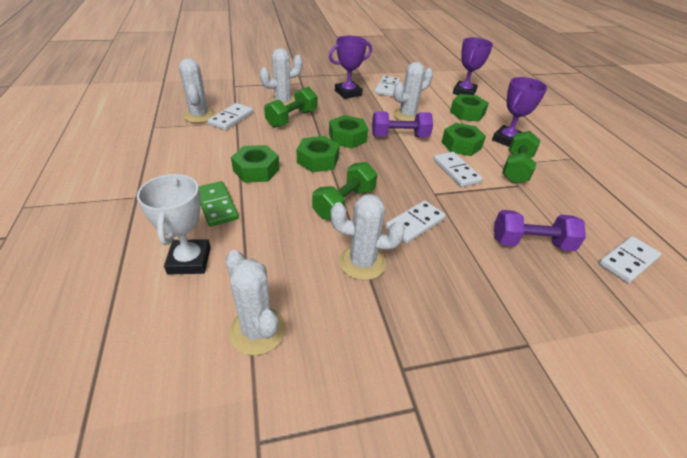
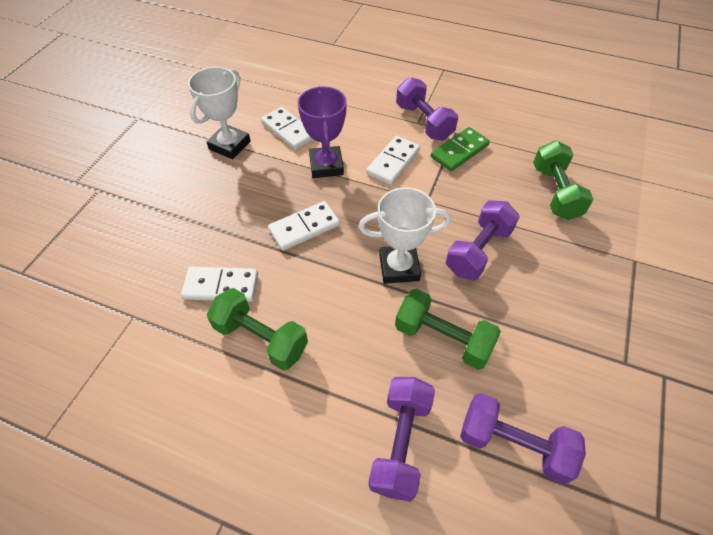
green nut: 5 -> 0
purple dumbbell: 2 -> 4
purple trophy: 3 -> 1
white cactus: 5 -> 0
white domino: 5 -> 4
white trophy: 1 -> 2

